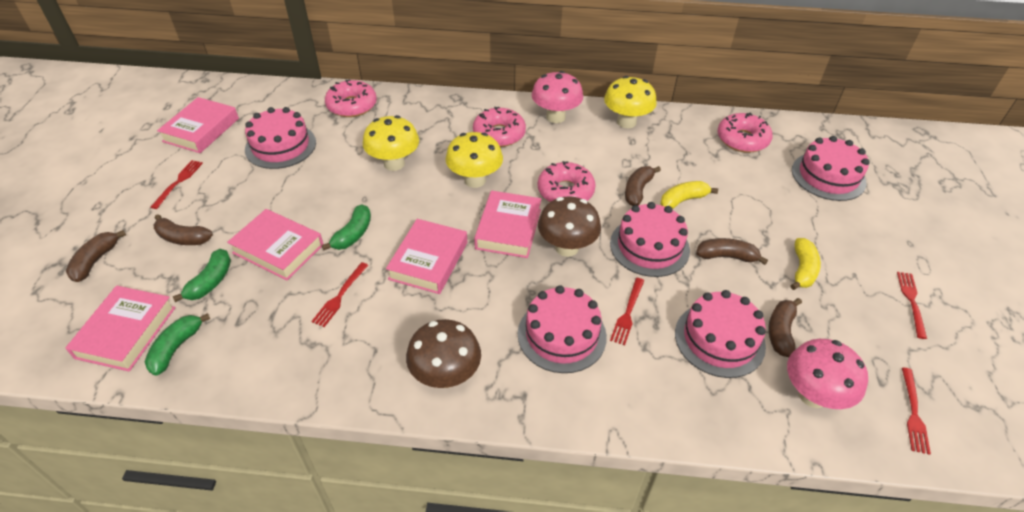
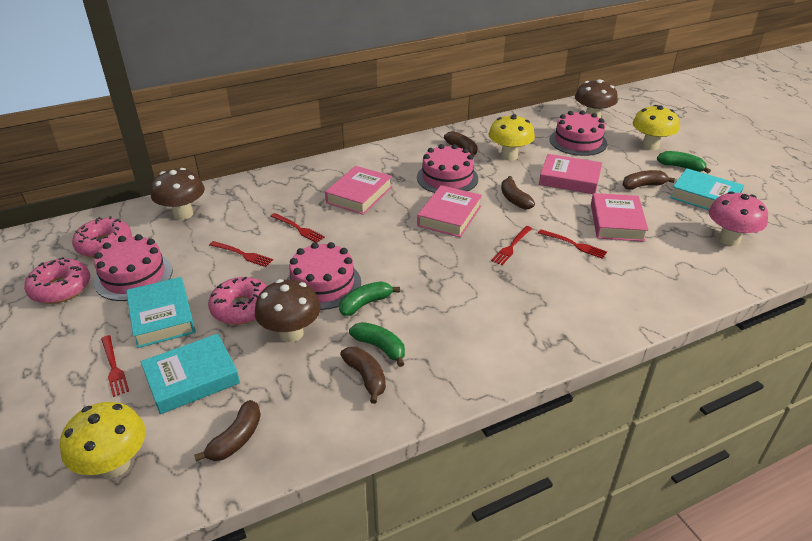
brown mushroom: 2 -> 3
pink book: 5 -> 4
pink cake: 5 -> 4
pink donut: 4 -> 3
pink mushroom: 2 -> 1
turquoise book: 0 -> 3
yellow banana: 2 -> 0

